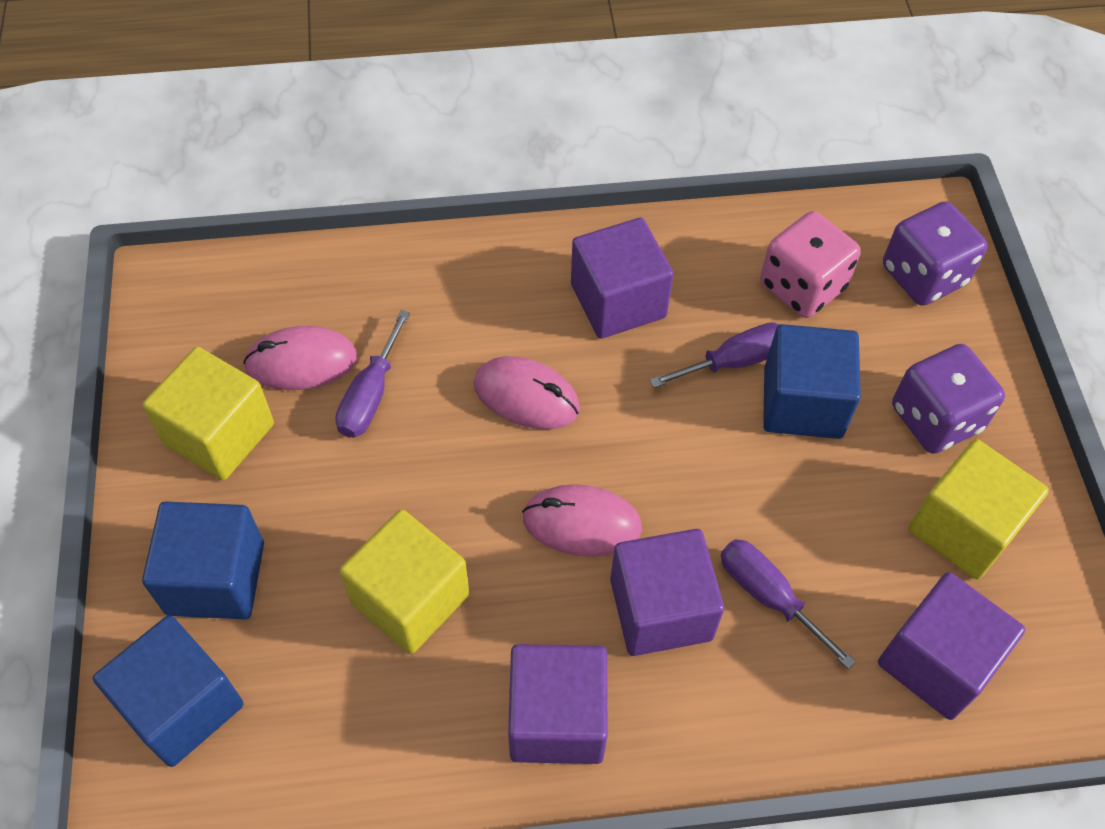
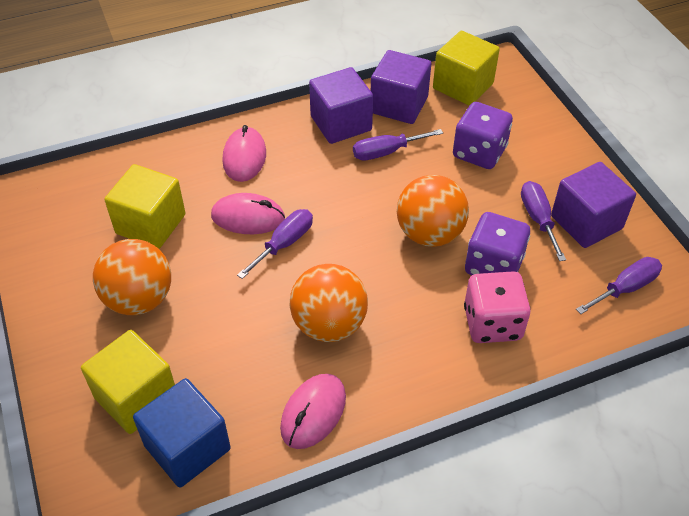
blue cube: 3 -> 1
orange ball: 0 -> 3
purple cube: 4 -> 3
purple screwdriver: 3 -> 4

